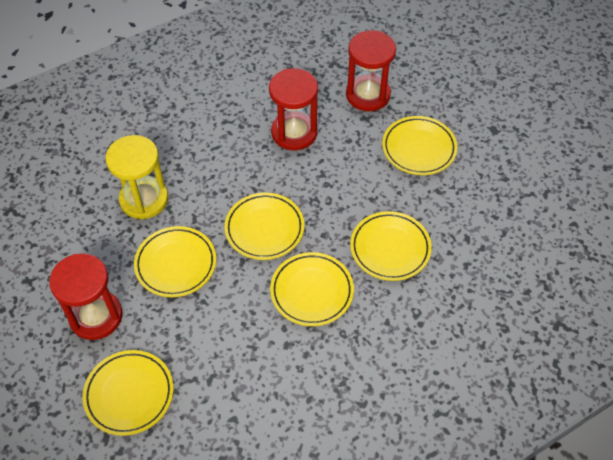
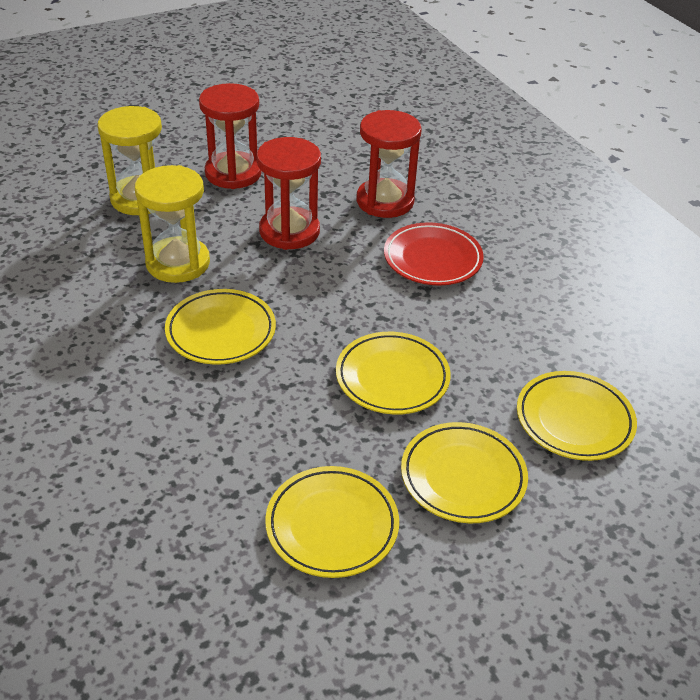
red plate: 0 -> 1
yellow hourglass: 1 -> 2
yellow plate: 6 -> 5

